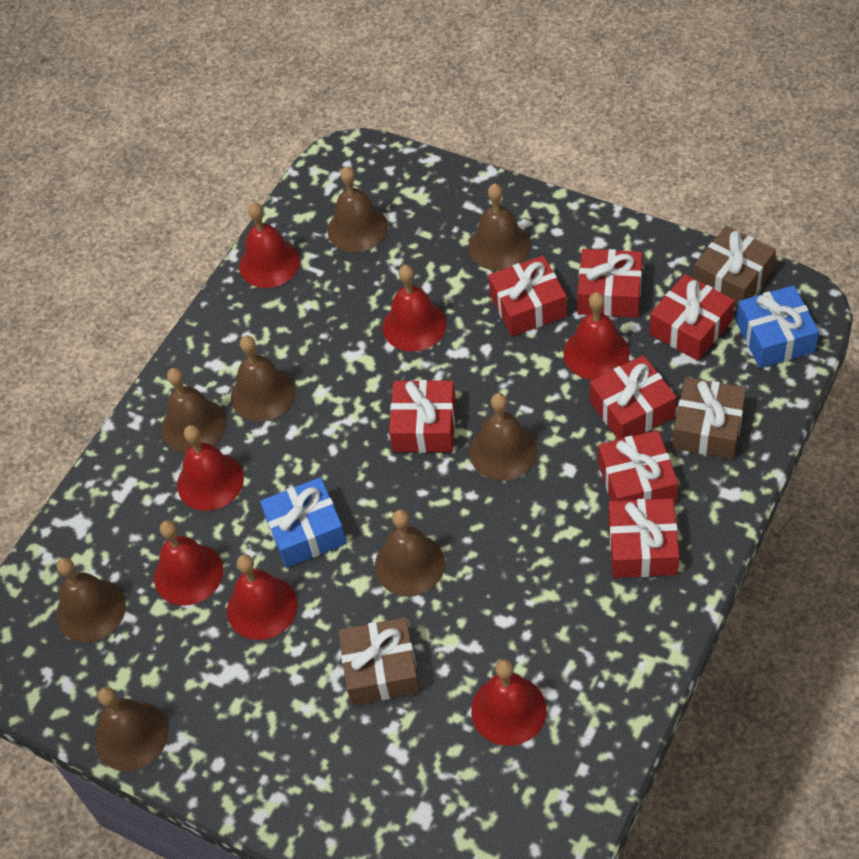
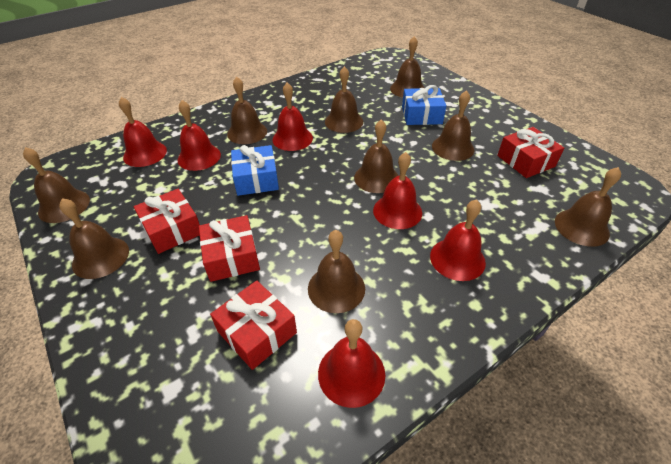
brown bell: 8 -> 9
brown gift: 3 -> 0
red bell: 7 -> 6
red gift: 7 -> 4

